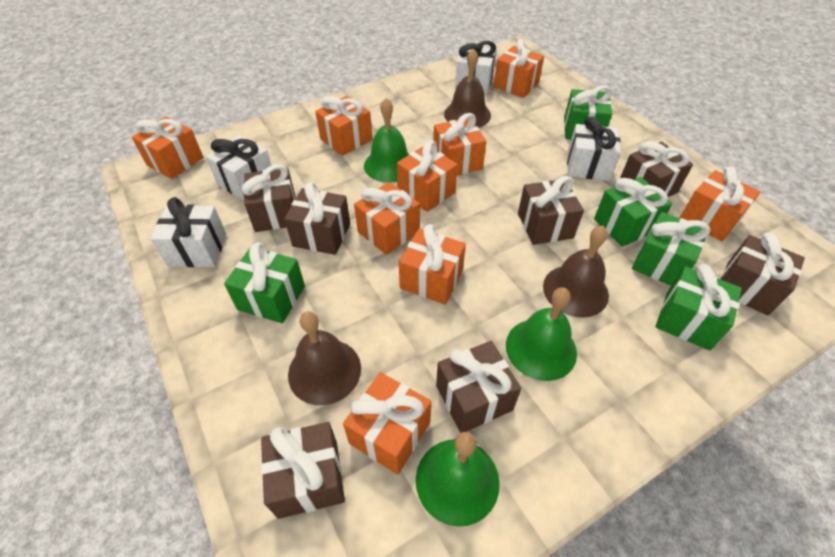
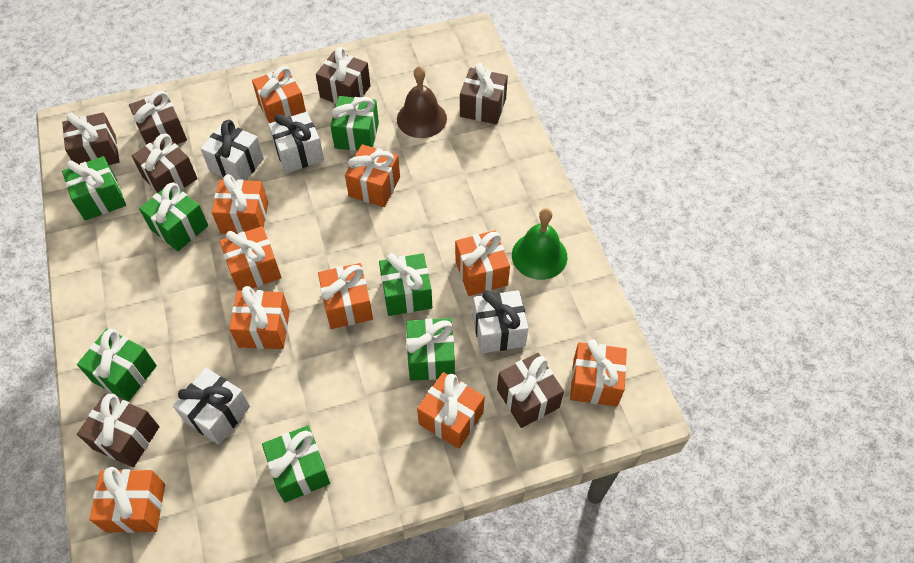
brown bell: 3 -> 1
green bell: 3 -> 1
green gift: 5 -> 7
orange gift: 9 -> 10

